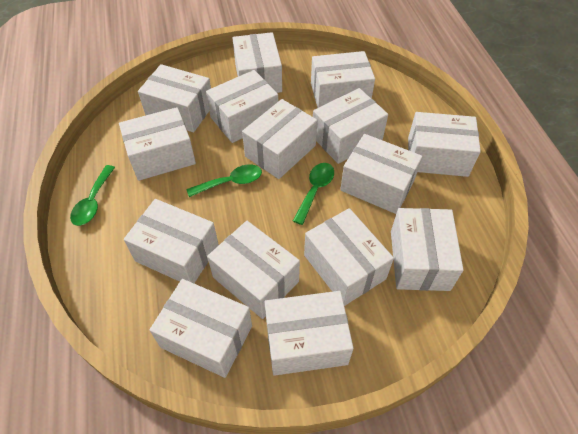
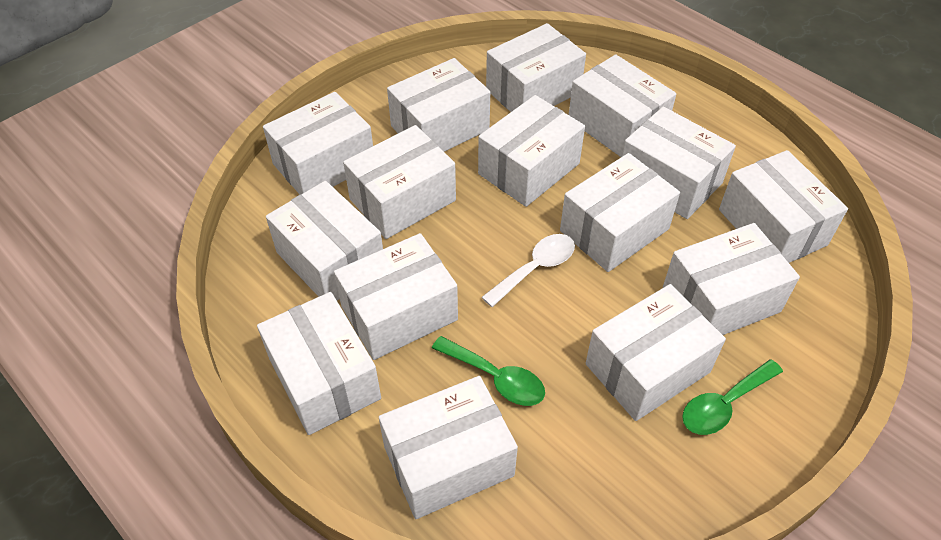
green spoon: 3 -> 2
white spoon: 0 -> 1

